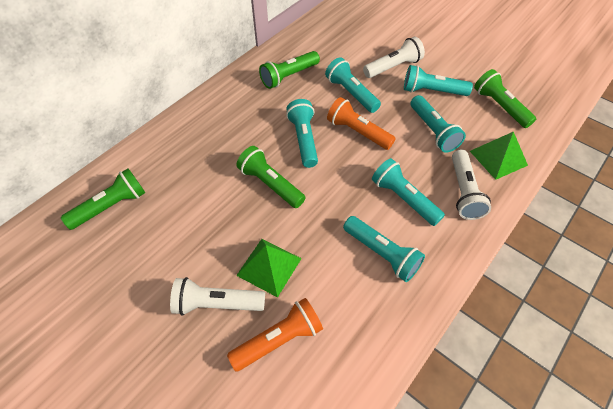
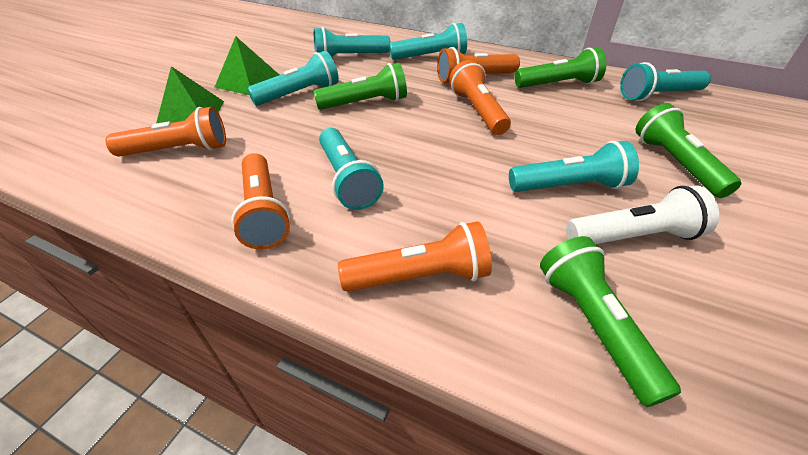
orange flashlight: 2 -> 5
white flashlight: 3 -> 1

